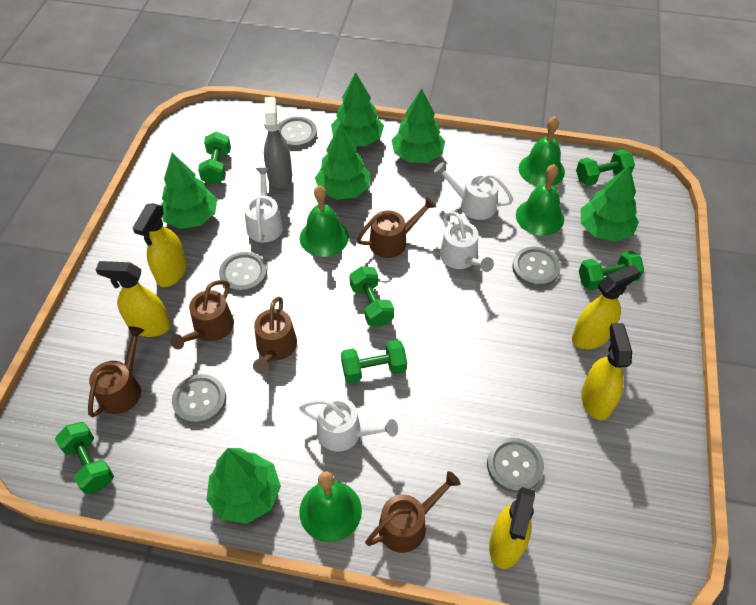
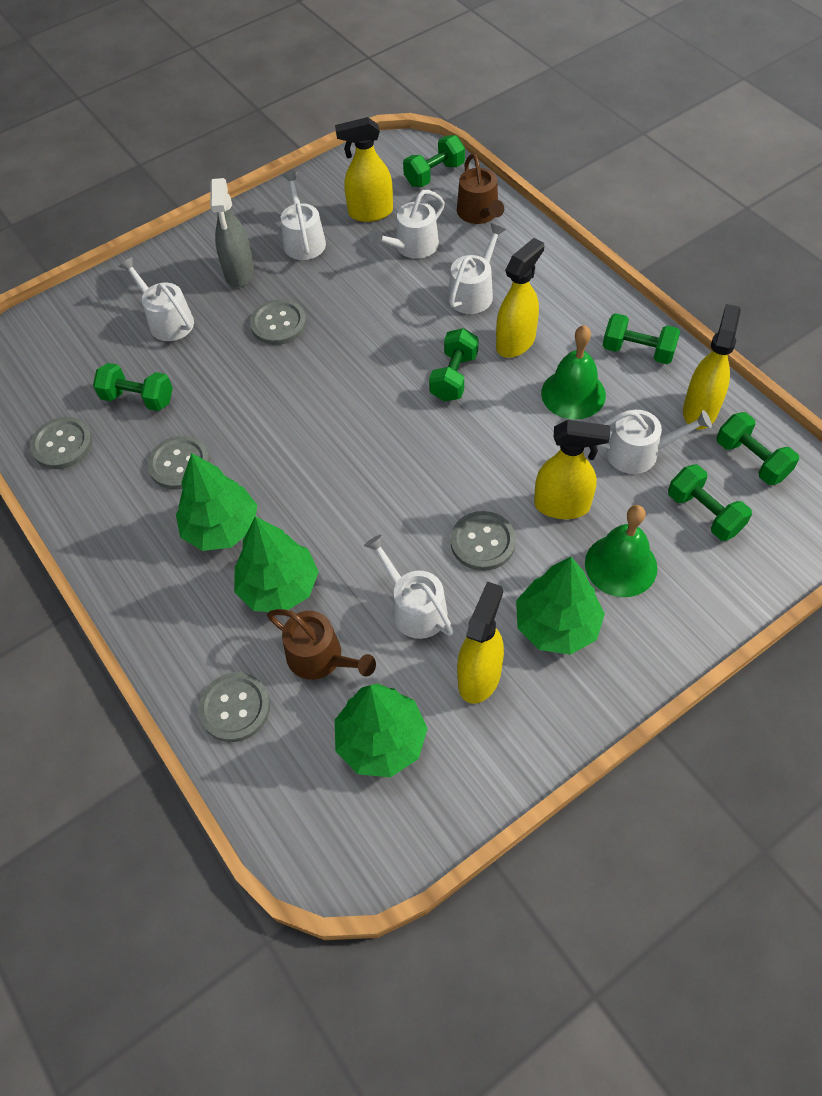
brown watering can: 5 -> 2
green bell: 4 -> 2
green tree: 6 -> 4
white watering can: 4 -> 6

